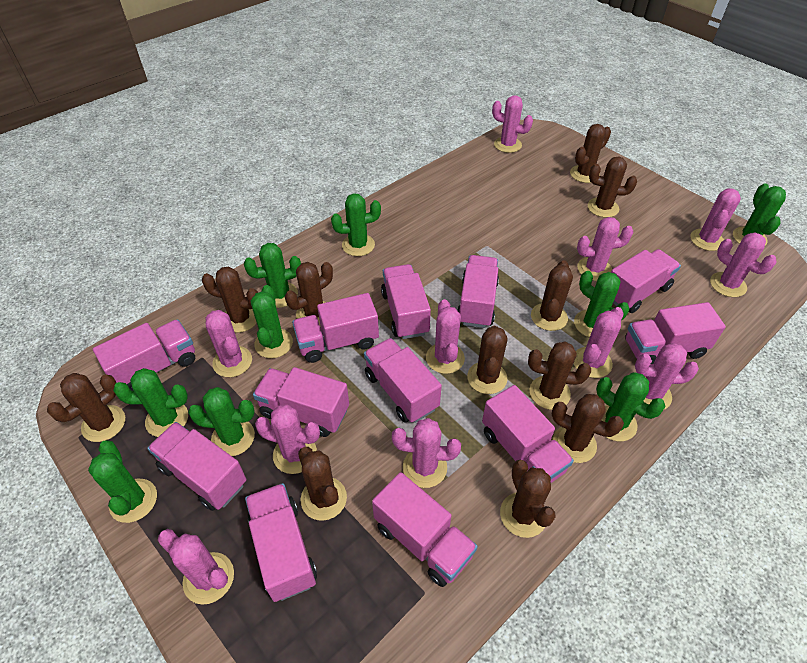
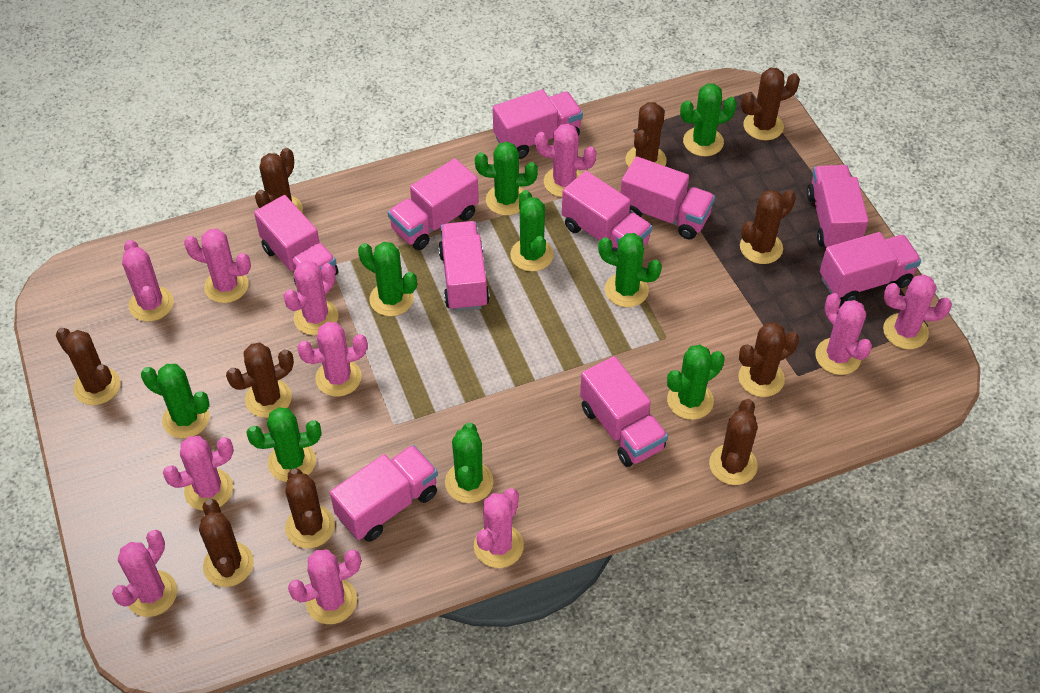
brown cactus: 11 -> 10
pink truck: 12 -> 10

